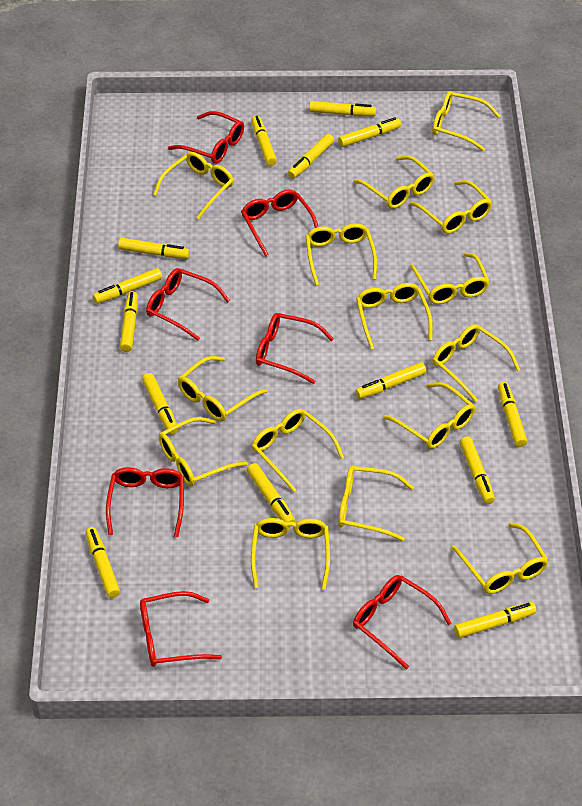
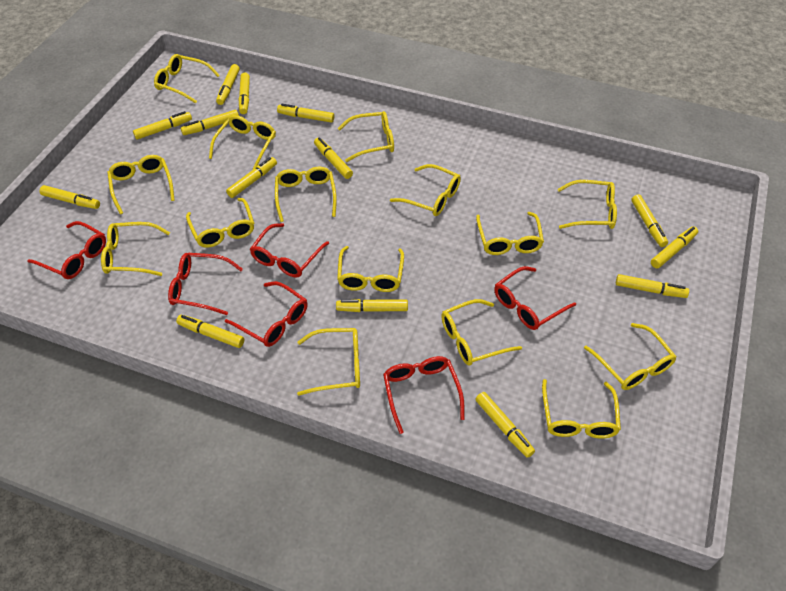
red glasses: 7 -> 6

